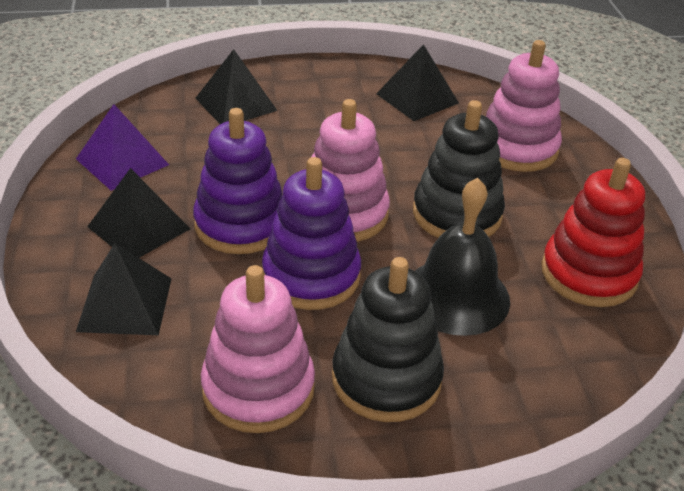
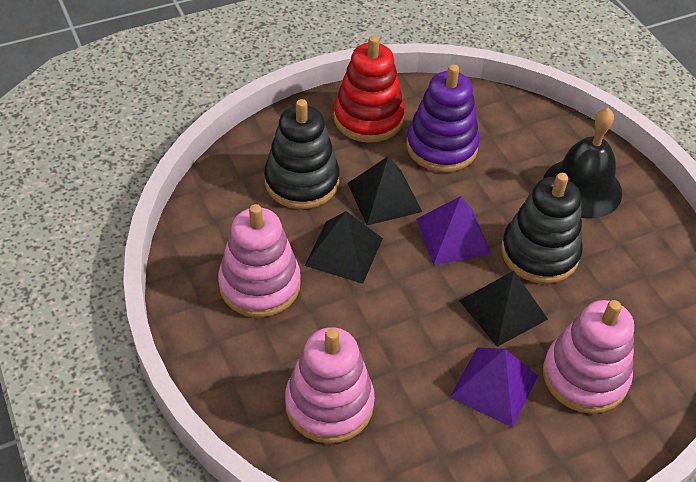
black pyramid: 4 -> 3
purple pyramid: 1 -> 2
purple stacking toy: 2 -> 1

